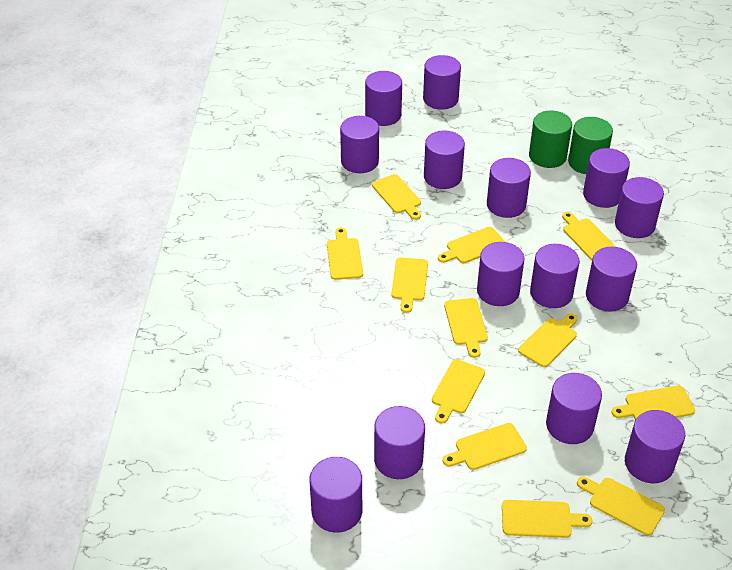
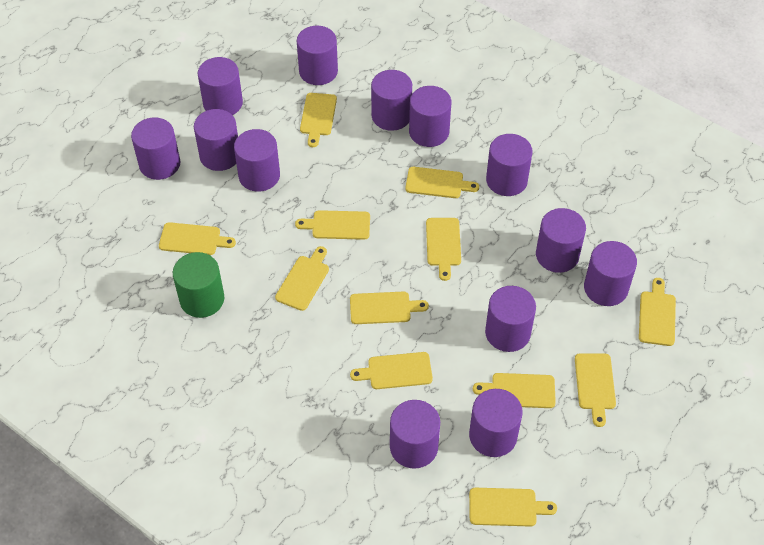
green cylinder: 2 -> 1
purple cylinder: 14 -> 13

